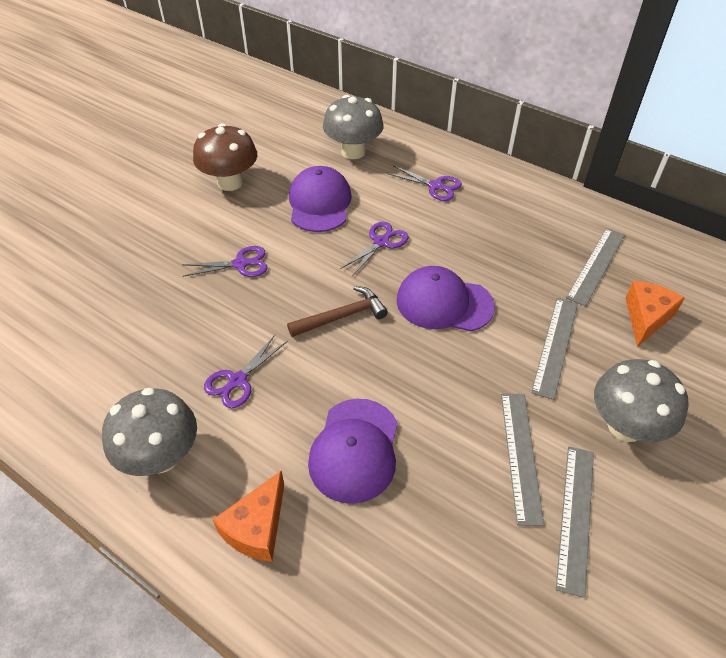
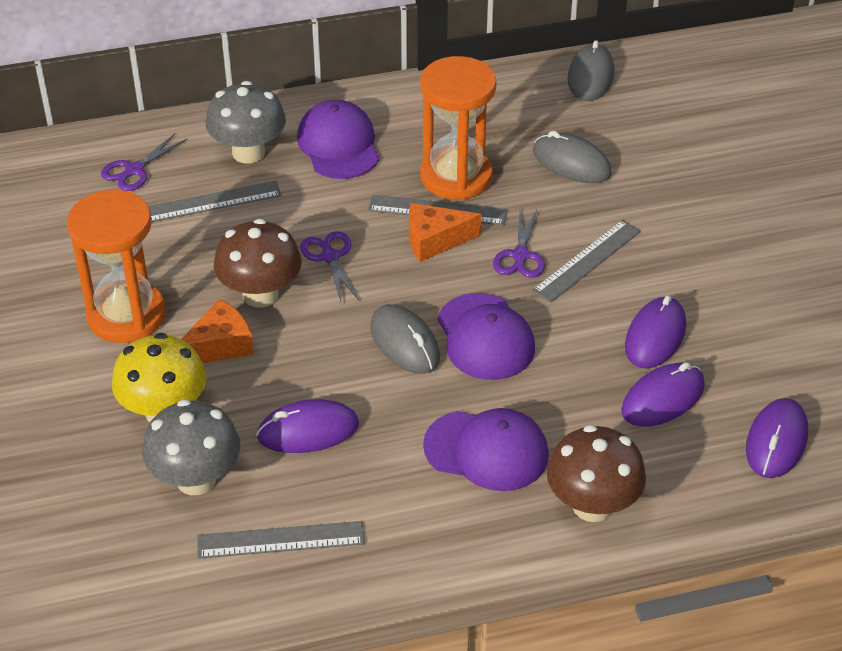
brown hammer: 1 -> 0
brown mushroom: 1 -> 2
grey mouse: 0 -> 3
grey mushroom: 3 -> 2
orange hourglass: 0 -> 2
purple mouse: 0 -> 4
purple scissors: 4 -> 3
yellow mushroom: 0 -> 1

